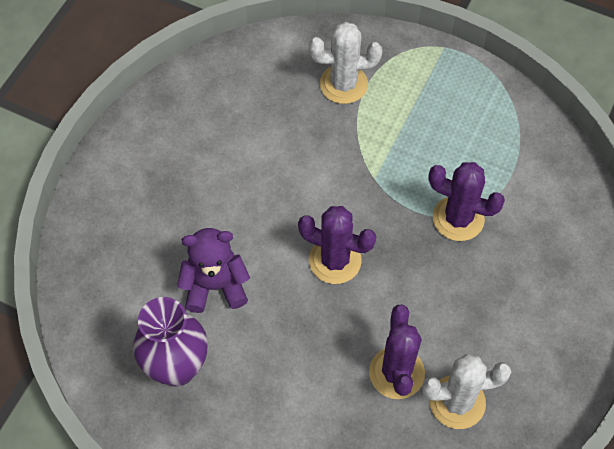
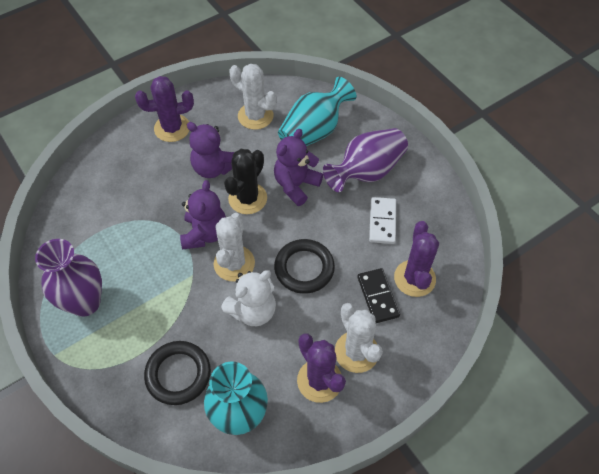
black cactus: 0 -> 1
black domino: 0 -> 1
black ring: 0 -> 2
purple teddy bear: 1 -> 3
purple vase: 1 -> 2
turquoise vase: 0 -> 2
white cactus: 2 -> 3
white domino: 0 -> 1
white teddy bear: 0 -> 1

